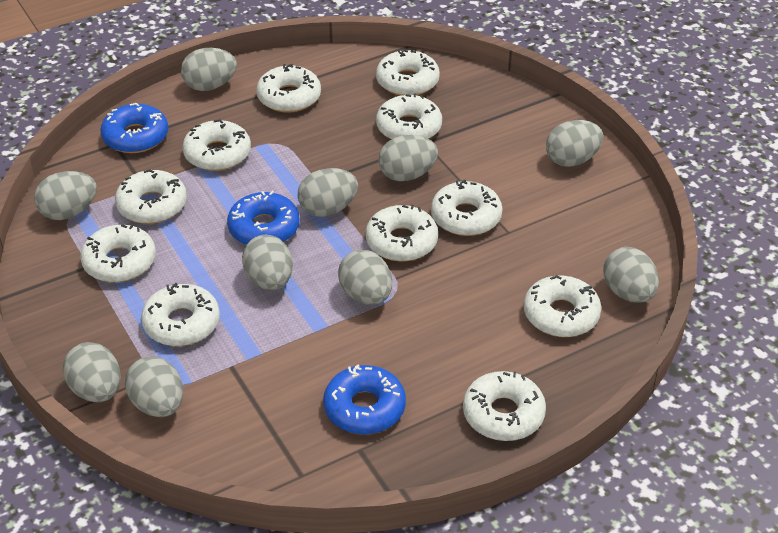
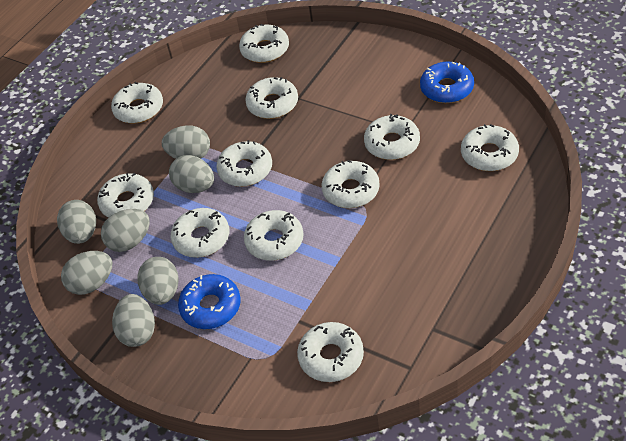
blue donut: 3 -> 2
grey egg: 10 -> 7

